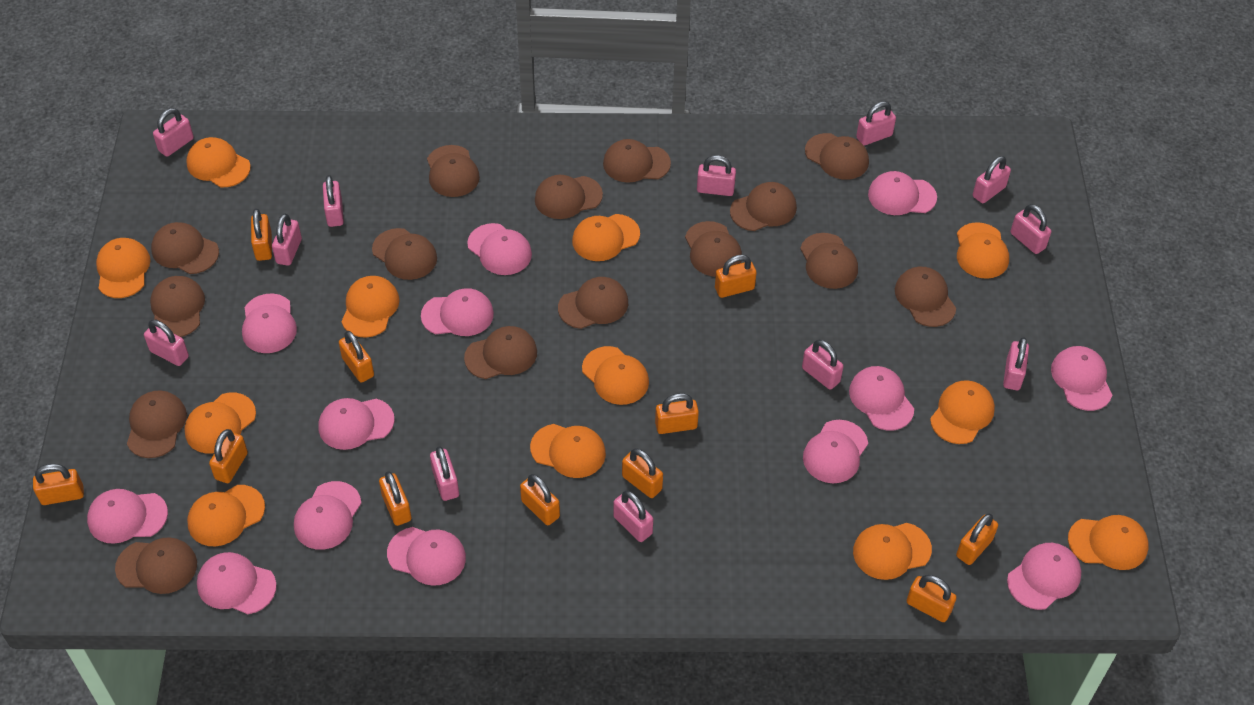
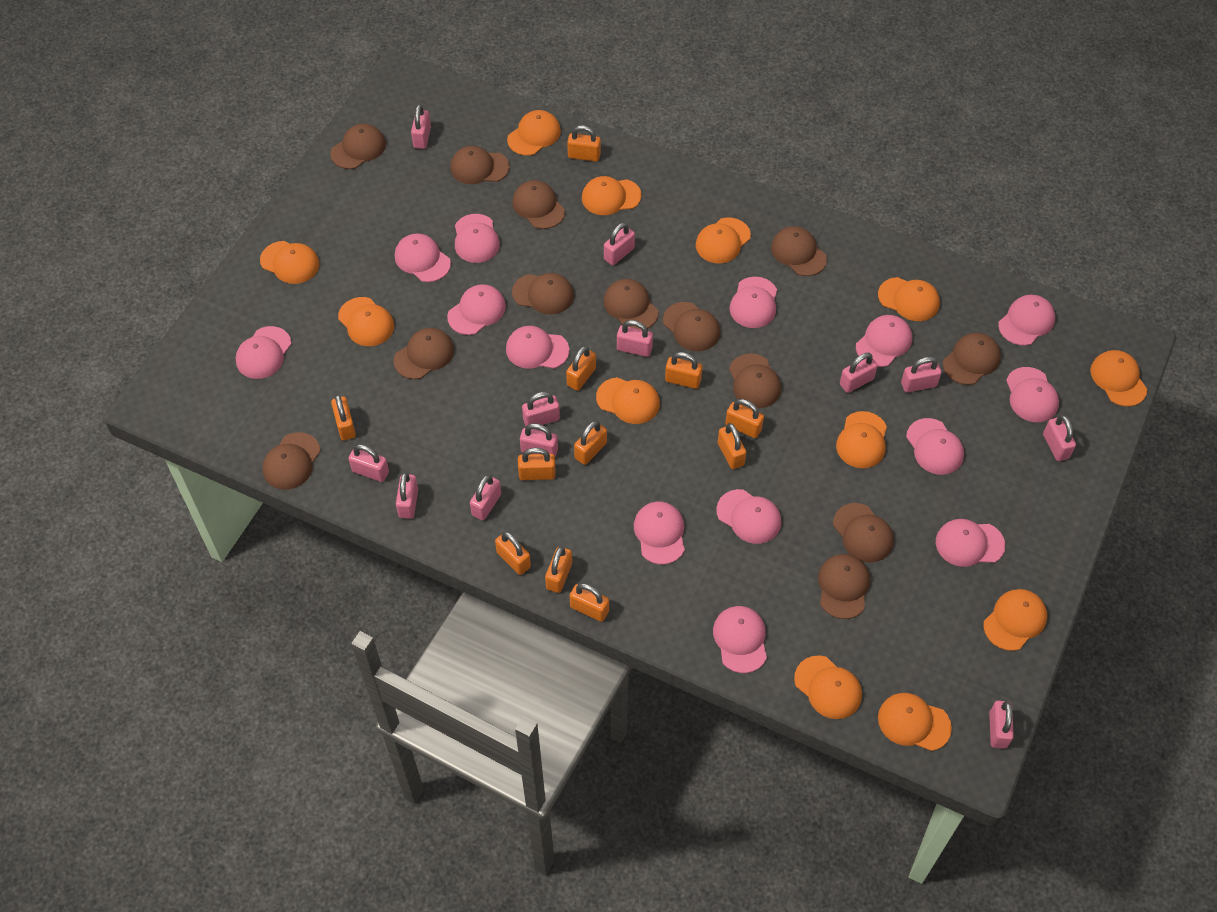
brown cap: 15 -> 13
pink cap: 13 -> 14

